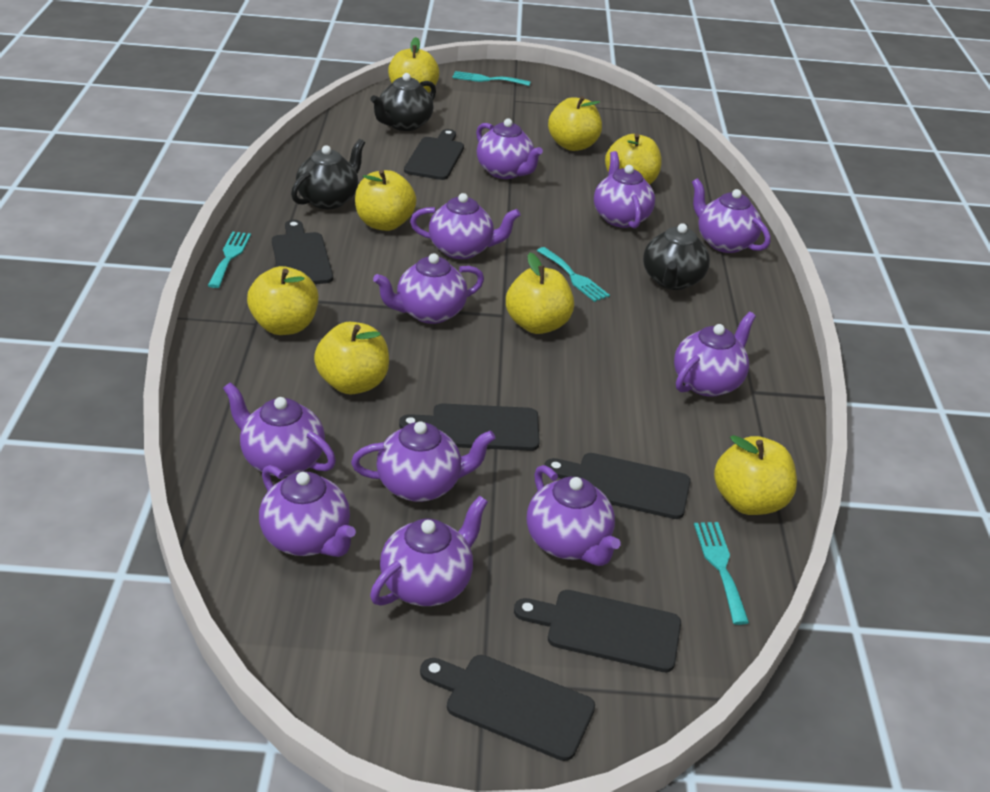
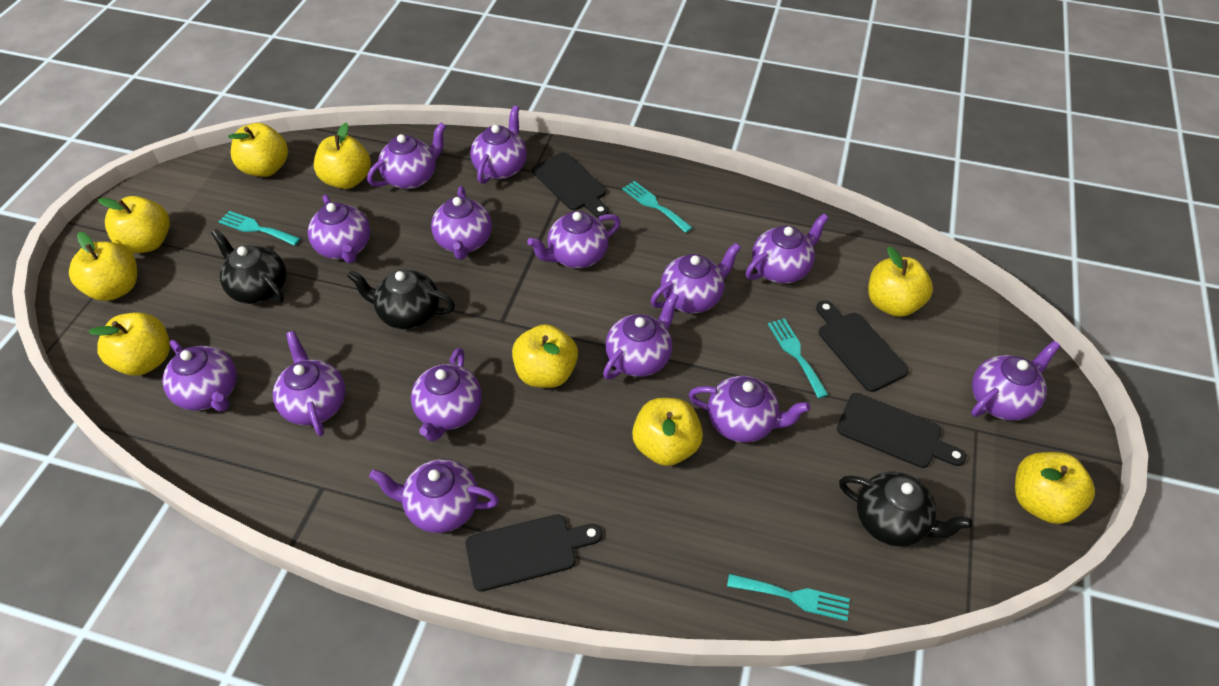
black cutting board: 6 -> 4
purple teapot: 11 -> 14
yellow apple: 8 -> 9

